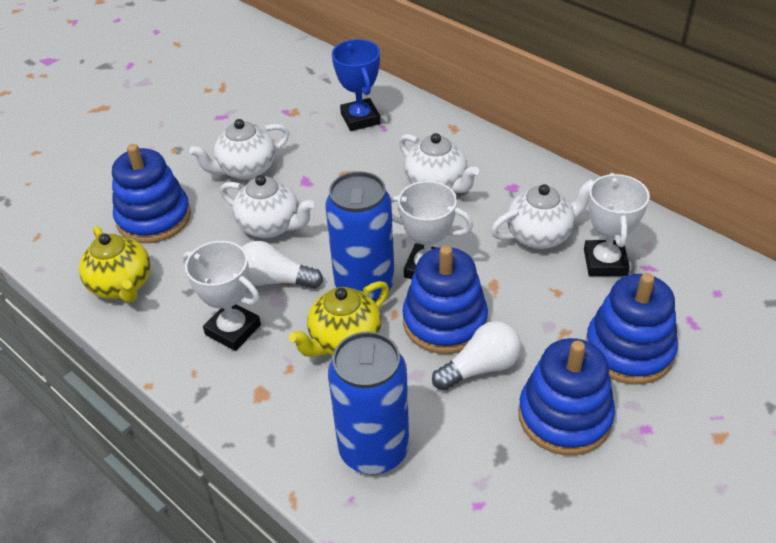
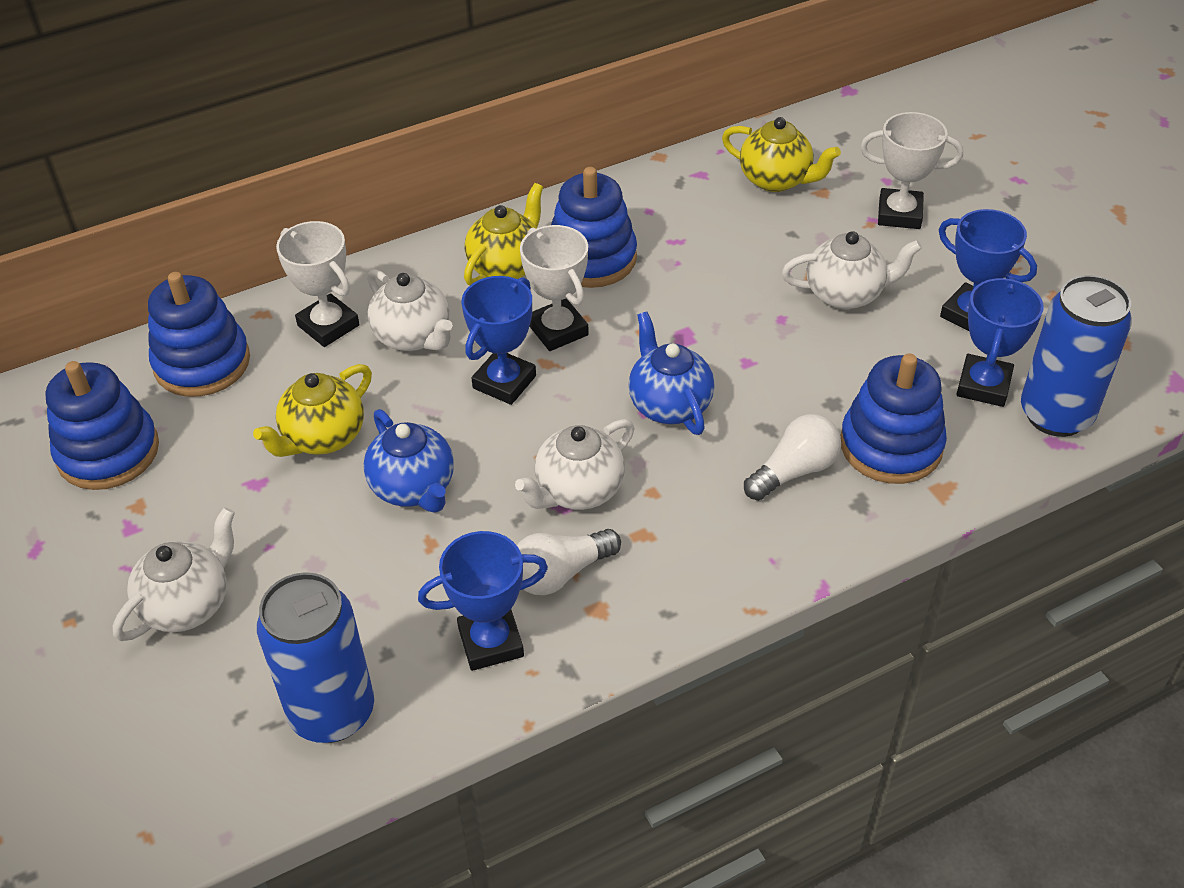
blue teapot: 0 -> 2
blue trophy: 1 -> 4
yellow teapot: 2 -> 3

